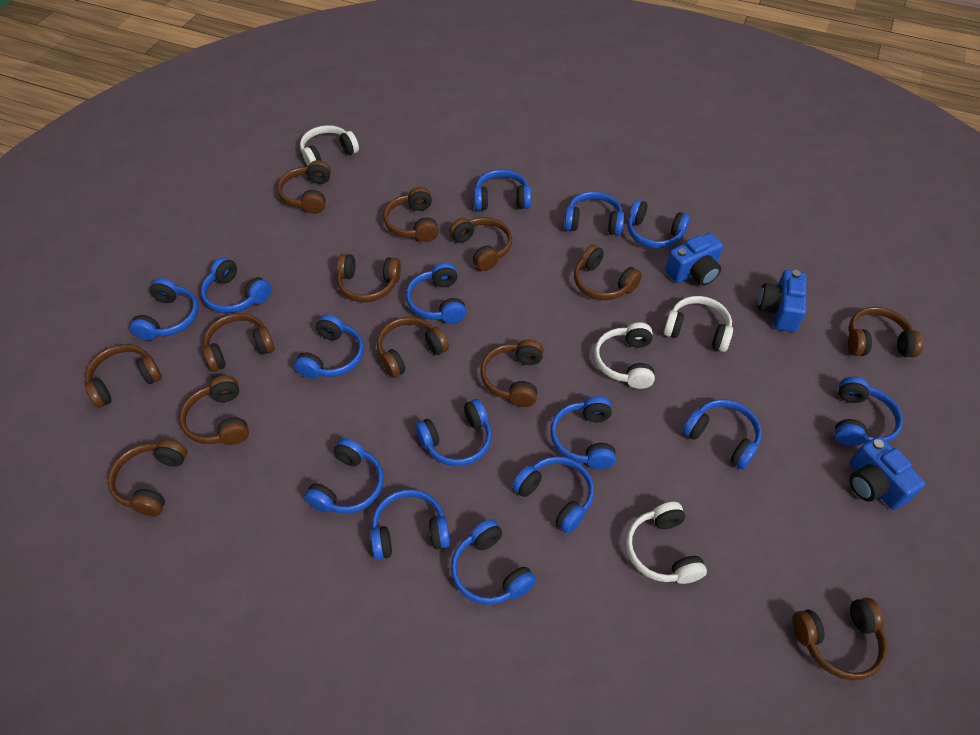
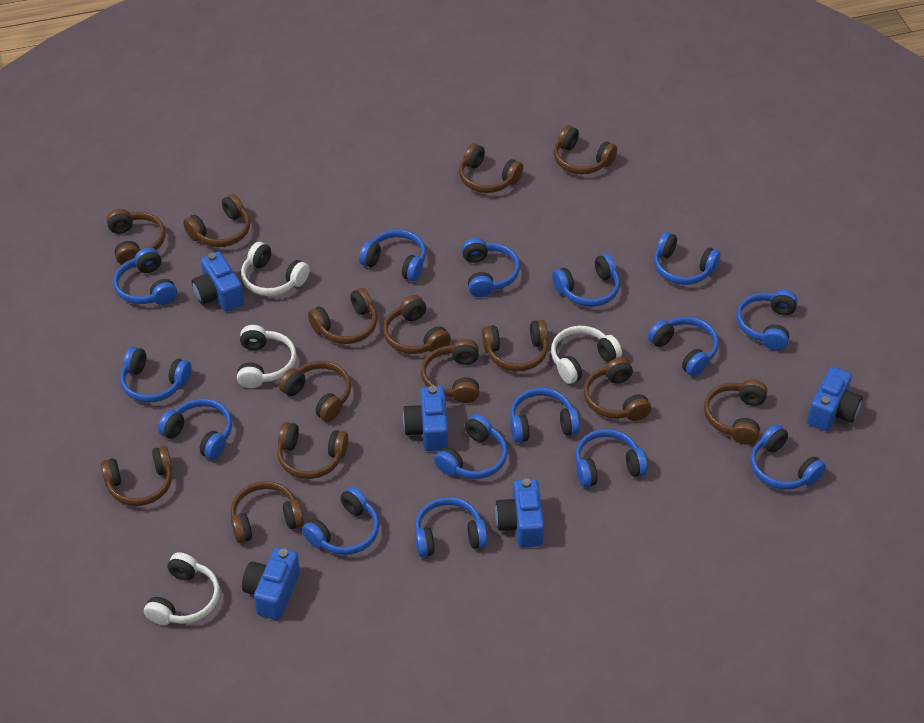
blue camera: 3 -> 5
brown headphones: 13 -> 14

